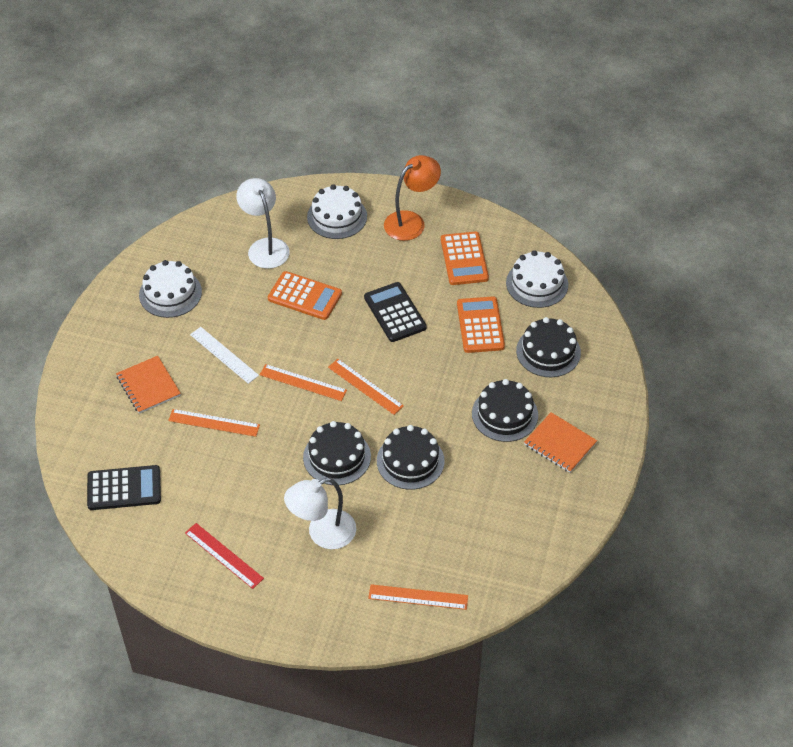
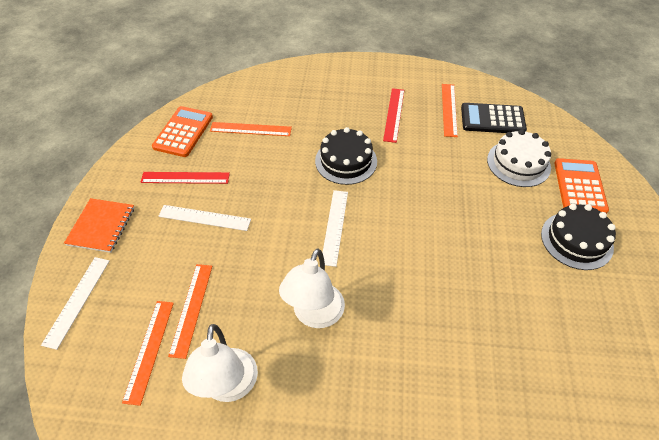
black cake: 4 -> 2
black calculator: 2 -> 1
orange calculator: 3 -> 2
orange lamp: 1 -> 0
orange notebook: 2 -> 1
red ruler: 1 -> 2
white cake: 3 -> 1
white ruler: 1 -> 3

